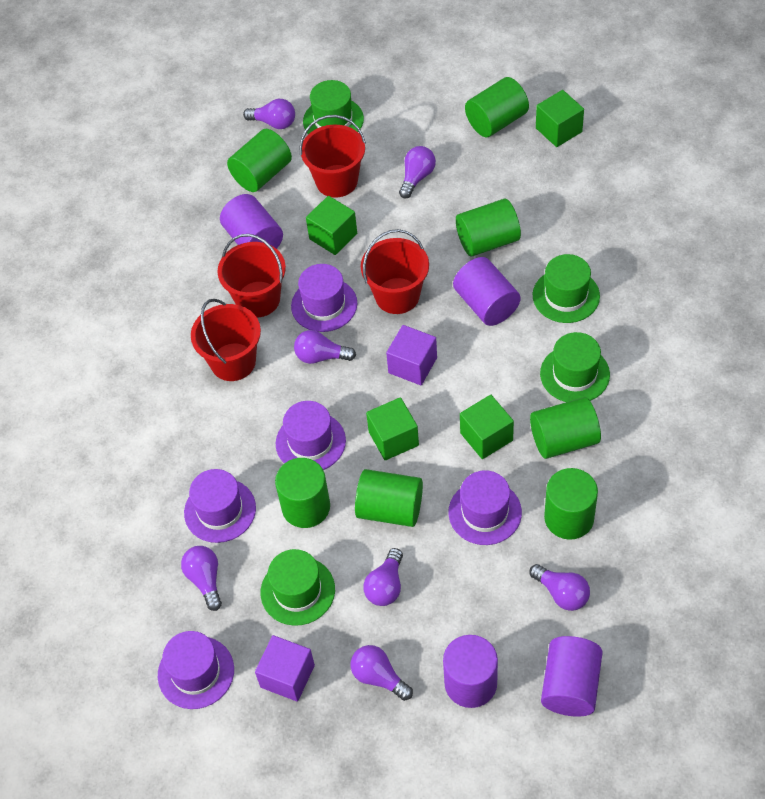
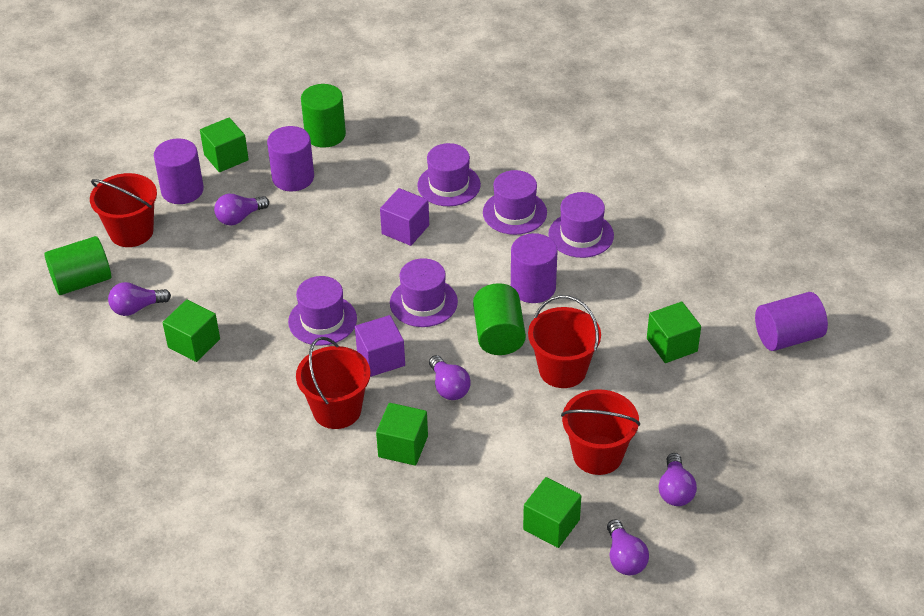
green cube: 4 -> 5
green cylinder: 7 -> 3
green hat: 4 -> 0
purple light bulb: 7 -> 5

